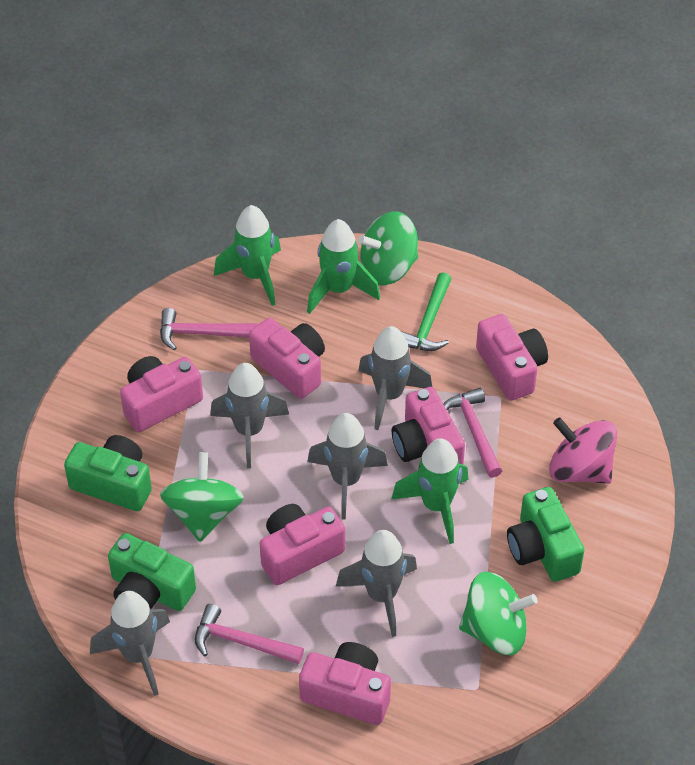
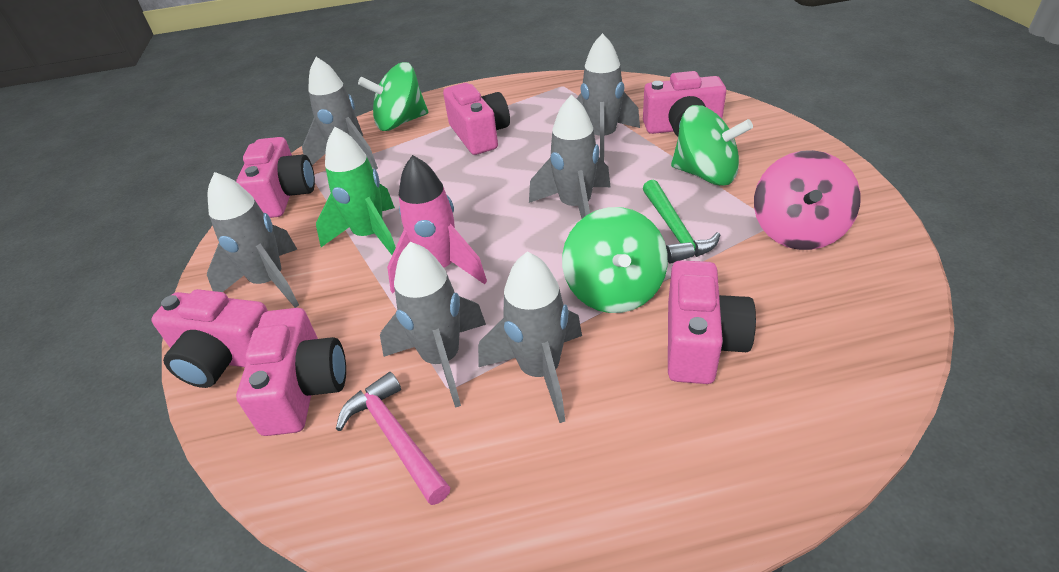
green camera: 3 -> 0
green rocket: 3 -> 1
grey rocket: 5 -> 6
pink hammer: 3 -> 1
pink rocket: 0 -> 1

